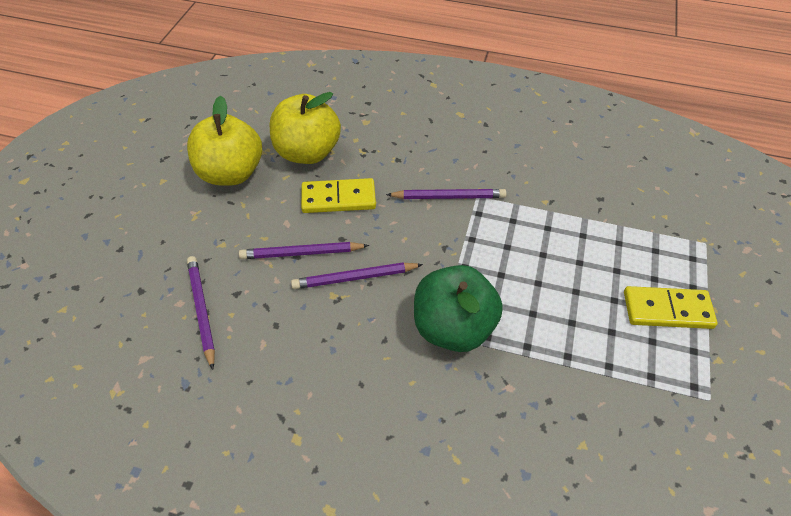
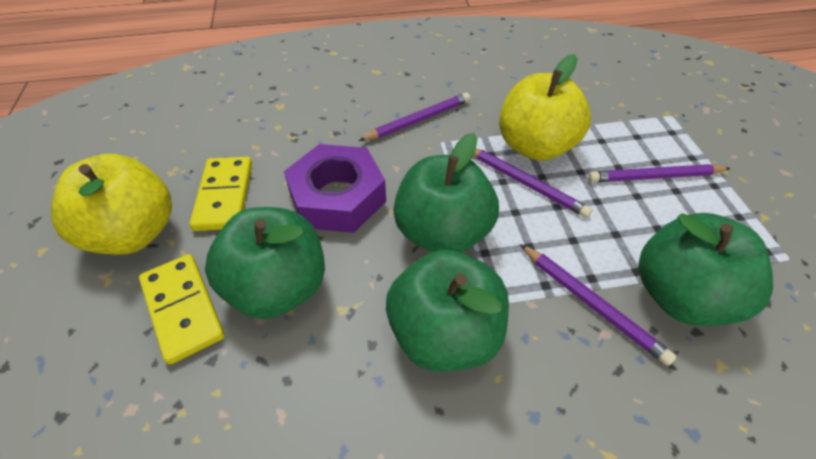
green apple: 1 -> 4
purple nut: 0 -> 1

